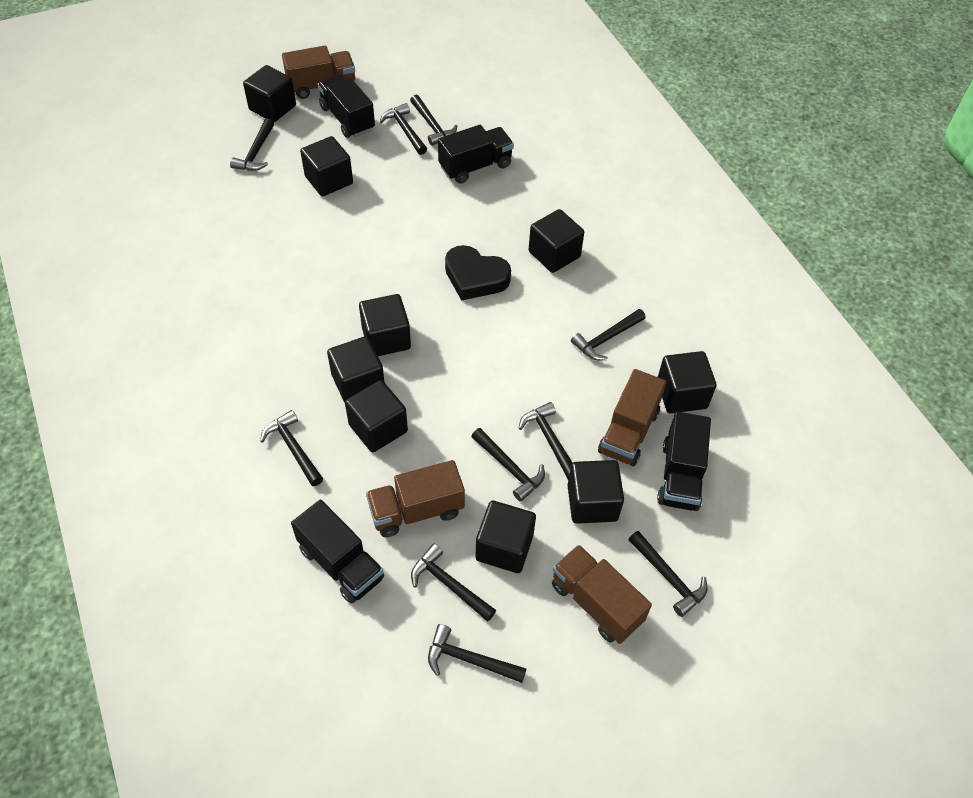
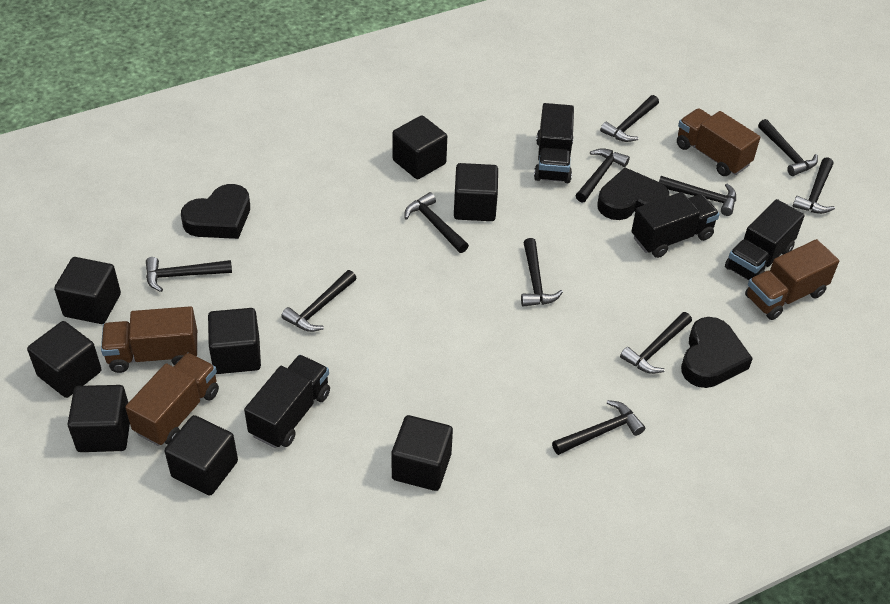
black cube: 9 -> 8
black hammer: 10 -> 11
black heart: 1 -> 3

